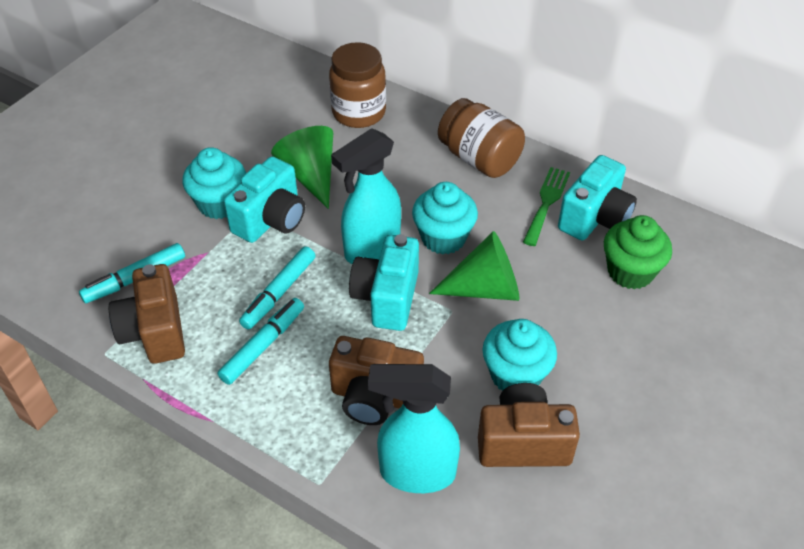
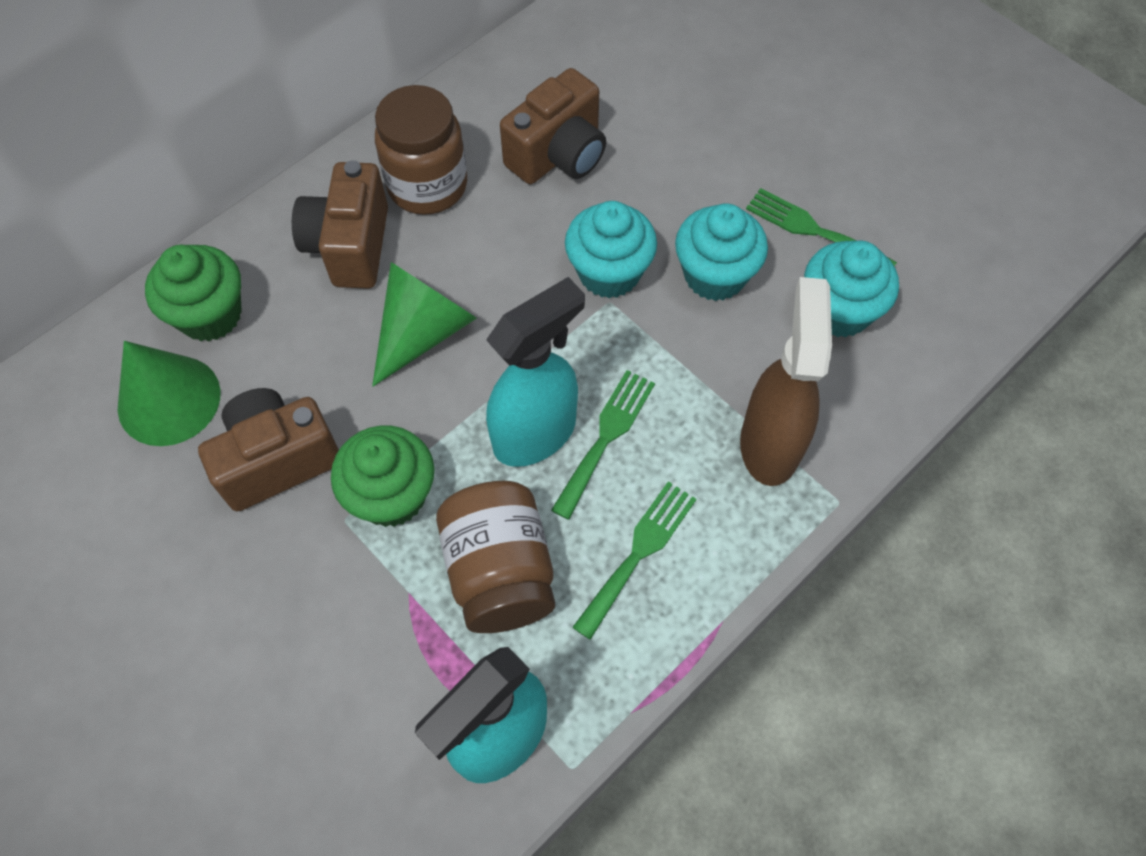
brown spray bottle: 0 -> 1
green cupcake: 1 -> 2
green fork: 1 -> 3
turquoise camera: 3 -> 0
turquoise marker: 3 -> 0

